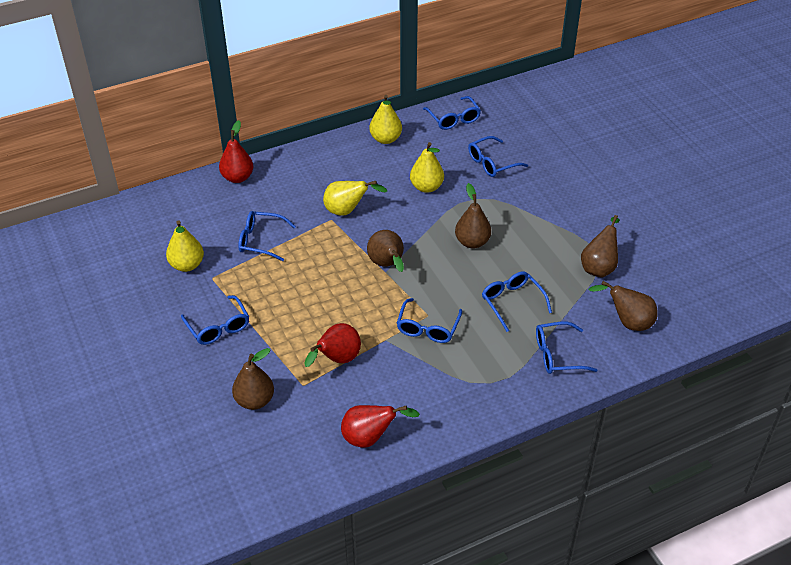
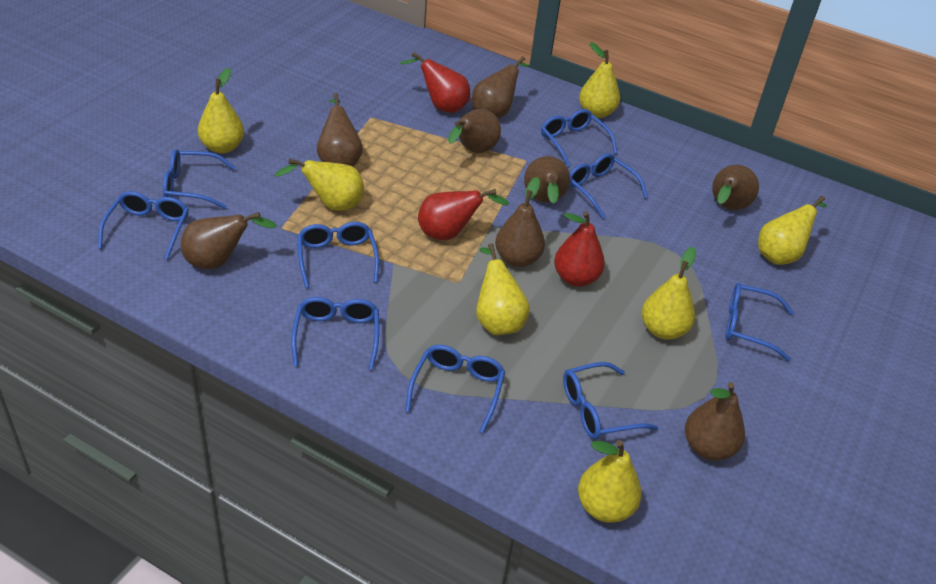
blue glasses: 7 -> 9
brown pear: 5 -> 8
yellow pear: 4 -> 7

